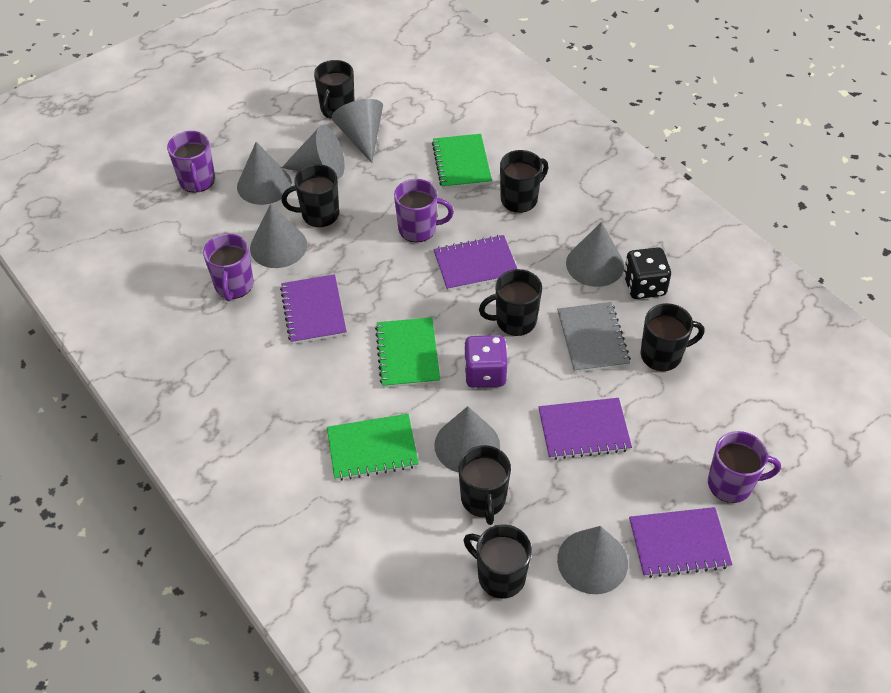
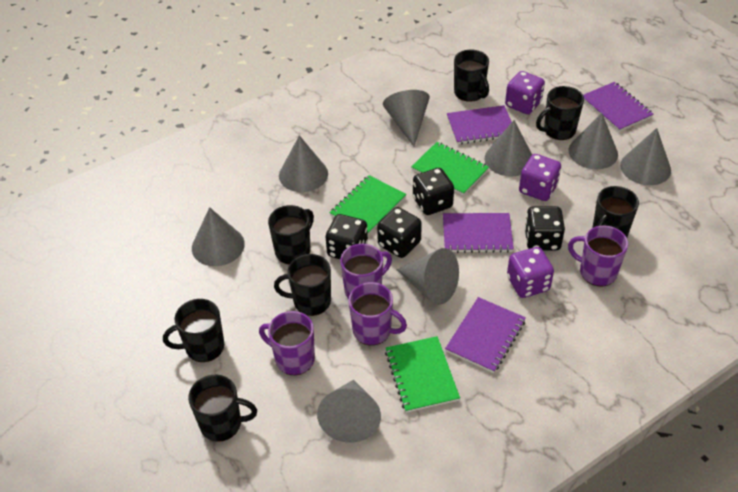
black dice: 1 -> 4
grey cone: 7 -> 8
grey notebook: 1 -> 0
purple dice: 1 -> 3

